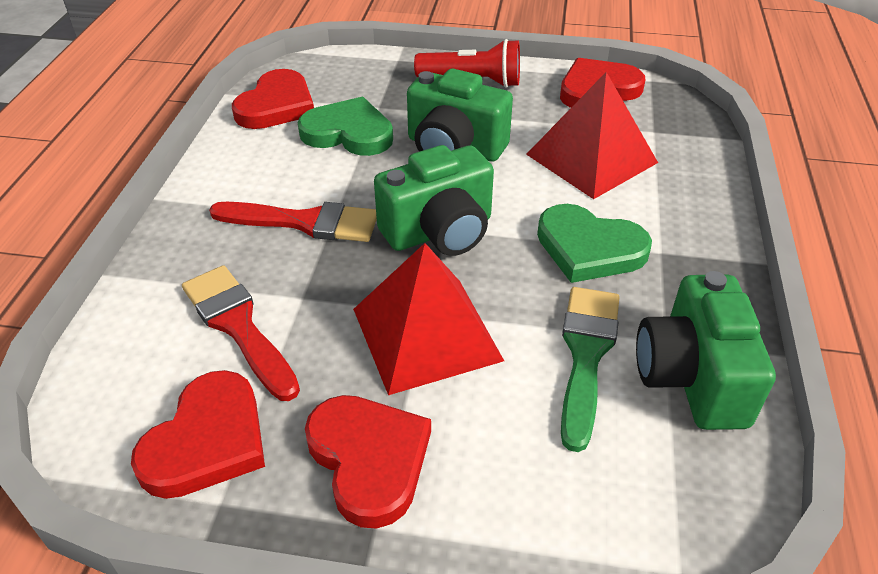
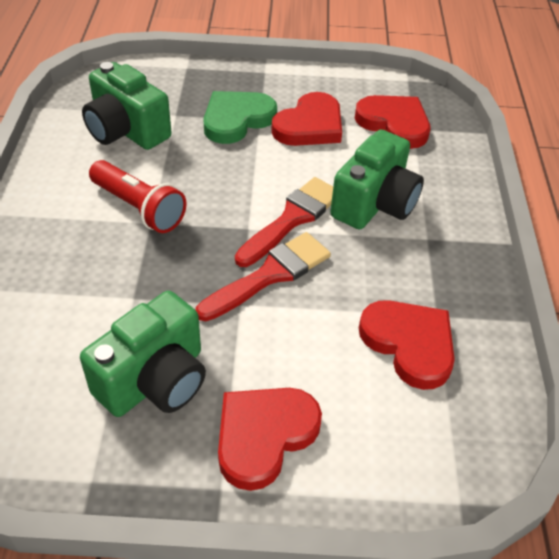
green brush: 1 -> 0
green heart: 2 -> 1
red pyramid: 2 -> 0

